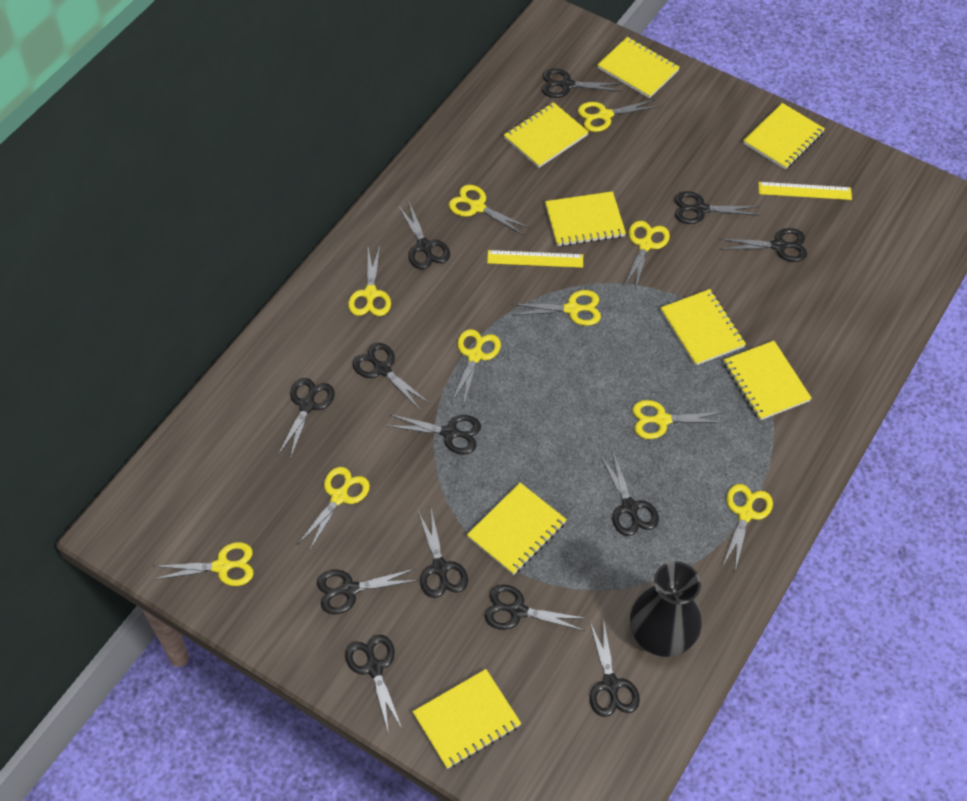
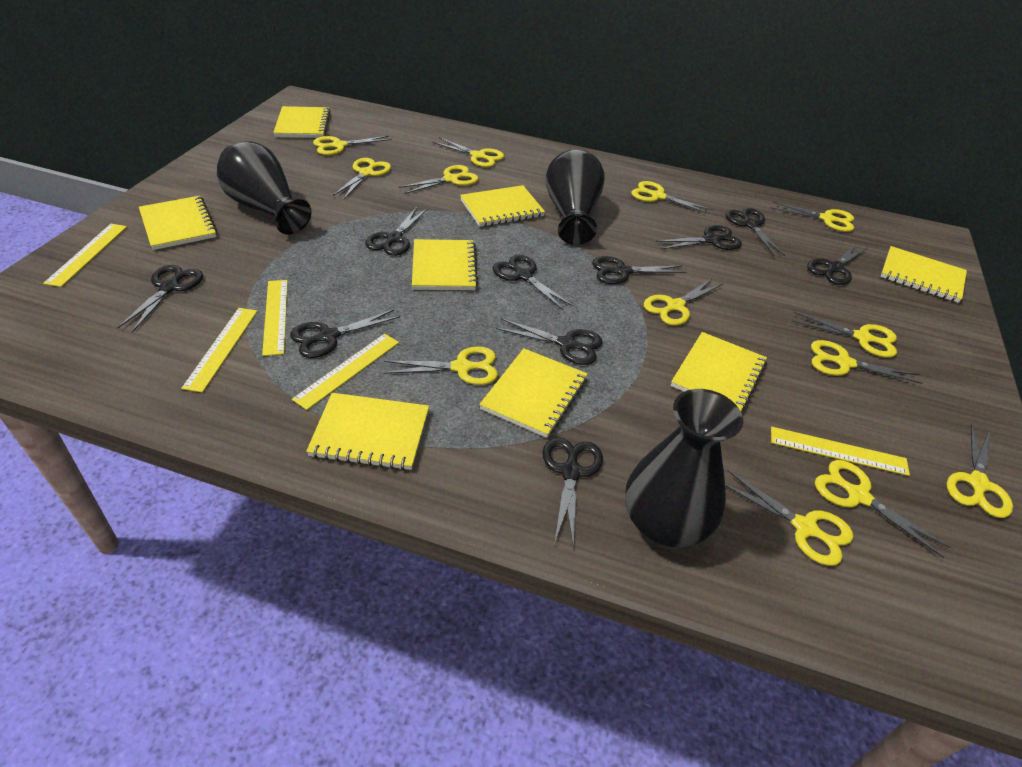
black scissors: 13 -> 10
black vase: 1 -> 3
yellow ruler: 2 -> 5
yellow scissors: 10 -> 13

